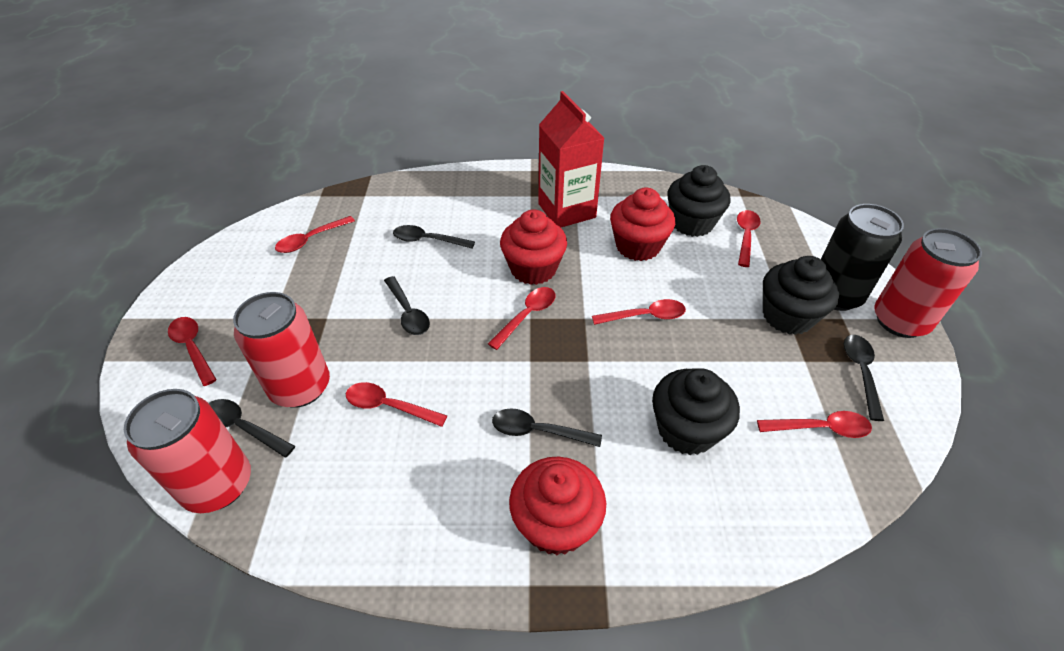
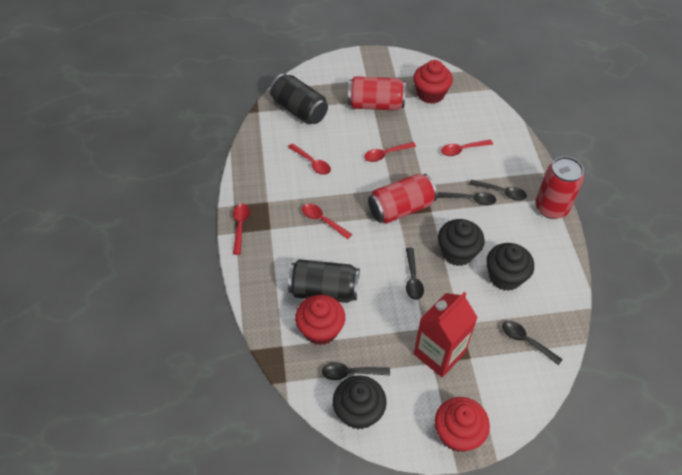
black can: 1 -> 2
red spoon: 7 -> 5

